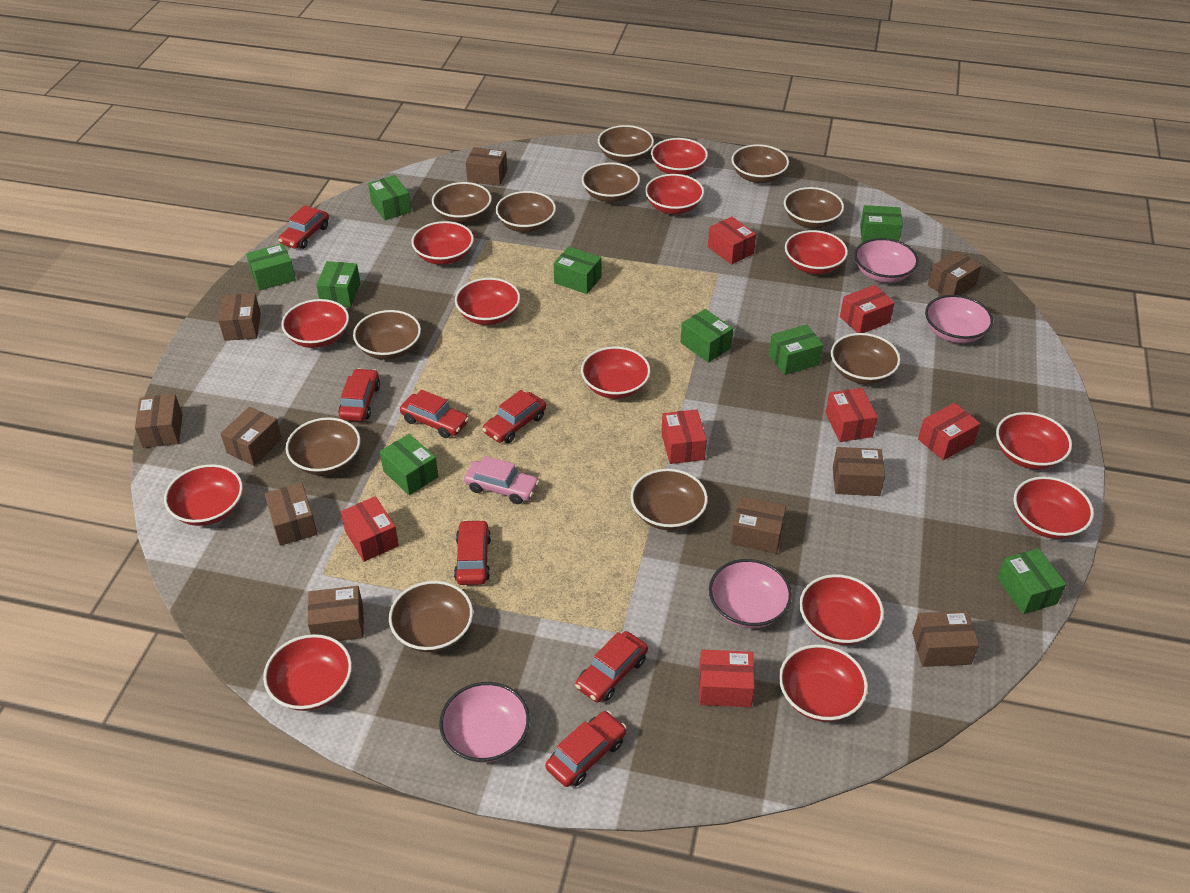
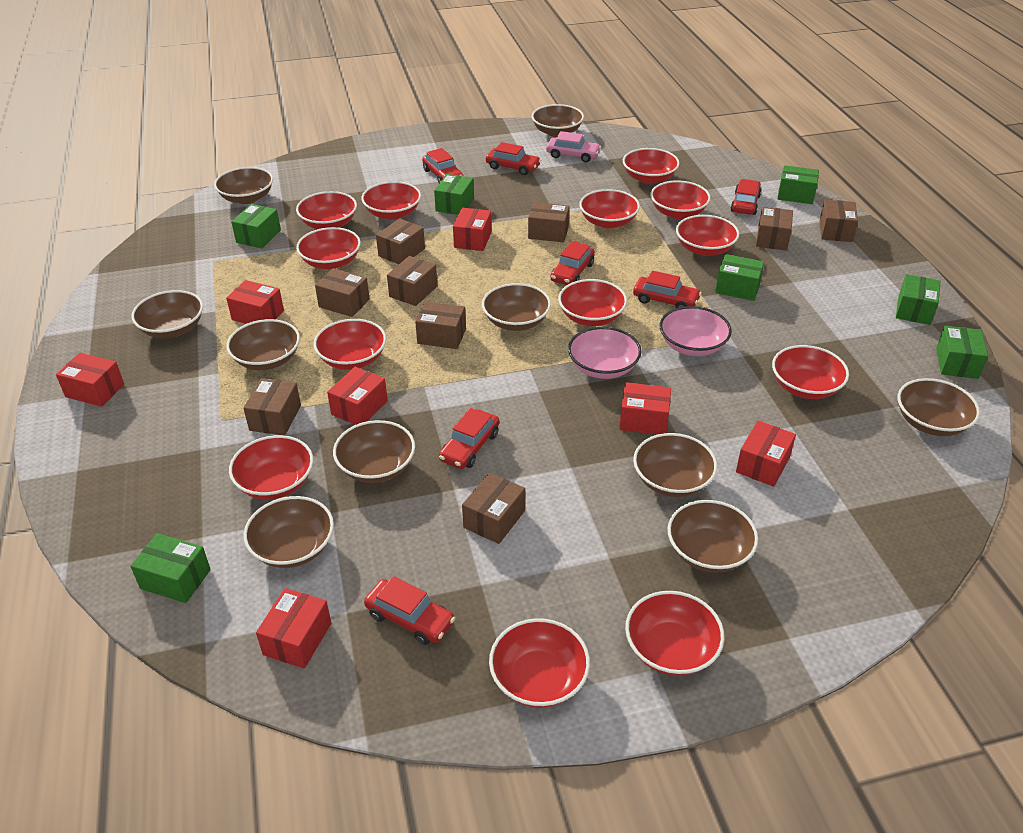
brown bowl: 11 -> 10
brown box: 10 -> 9
green box: 9 -> 7
pink bowl: 4 -> 2

